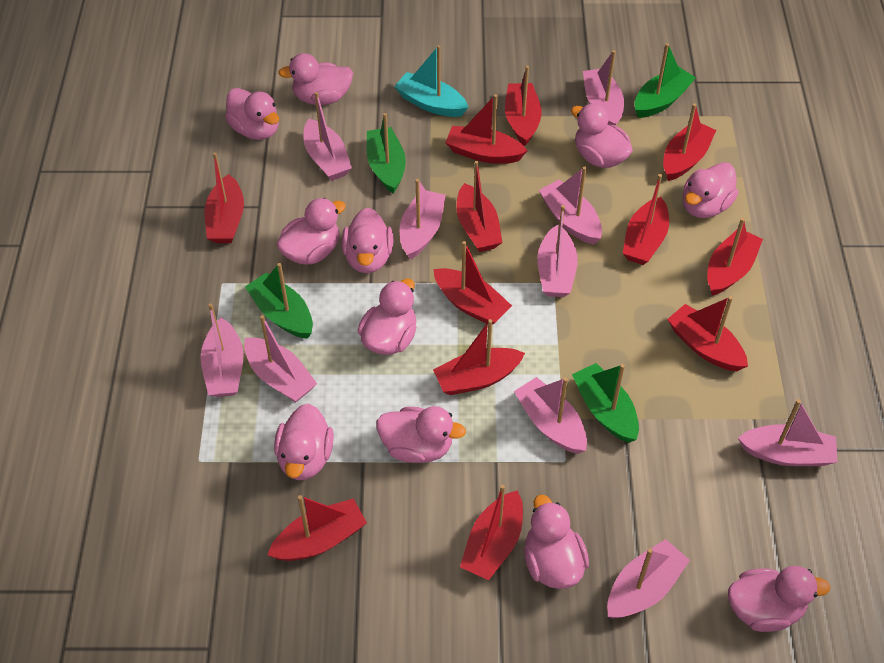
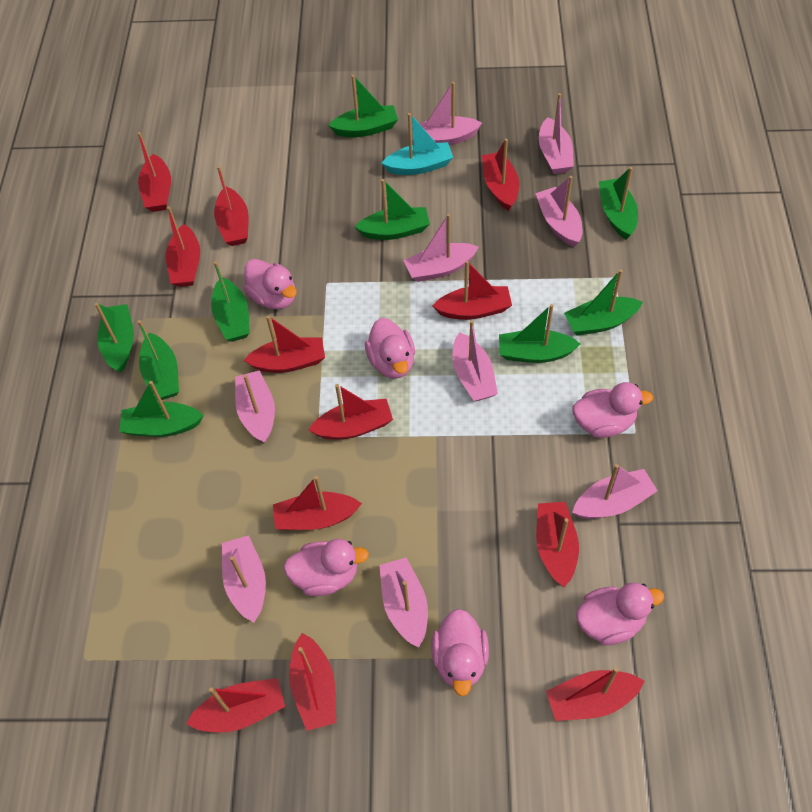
green boat: 4 -> 9
pink boat: 10 -> 9
pink duck: 11 -> 6

